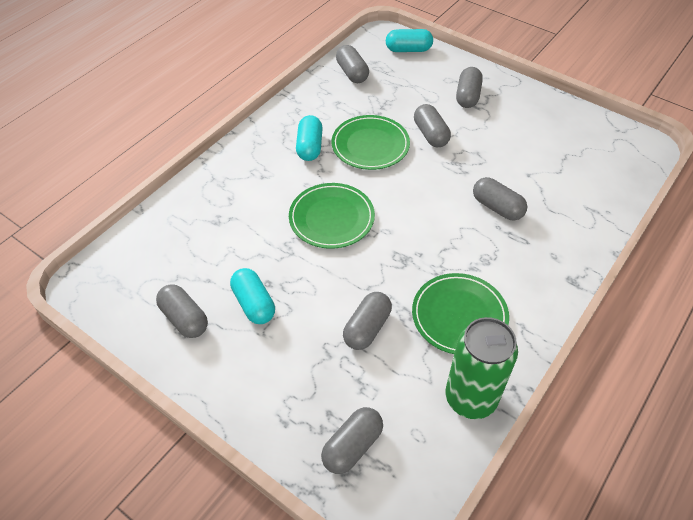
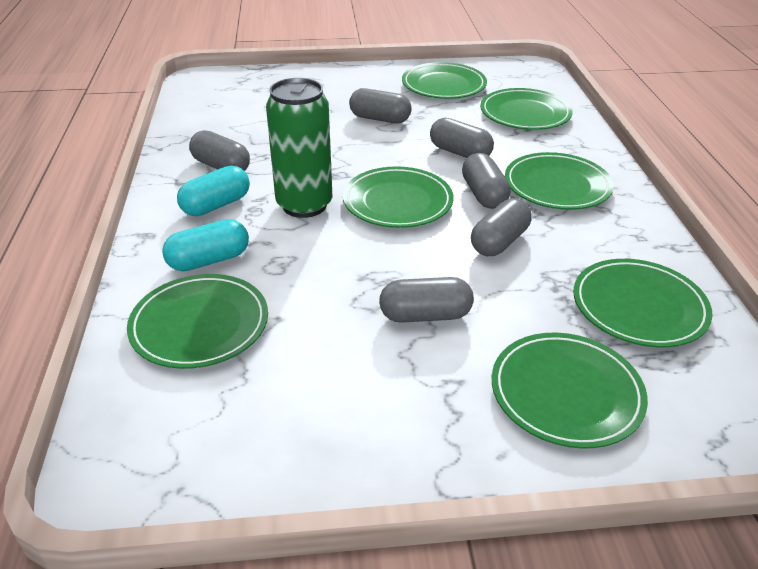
green plate: 3 -> 7
grey capsule: 7 -> 6
turquoise capsule: 3 -> 2

